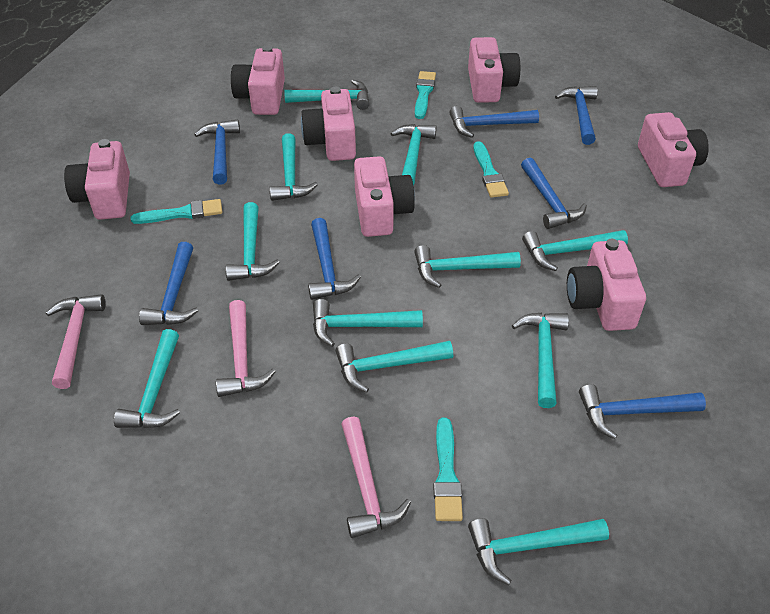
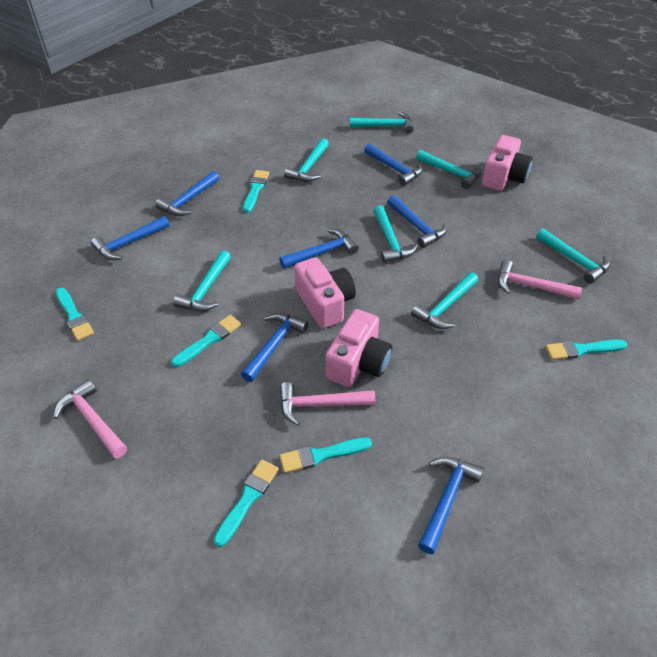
pink camera: 7 -> 3
turquoise brush: 4 -> 6
turquoise hammer: 11 -> 7

